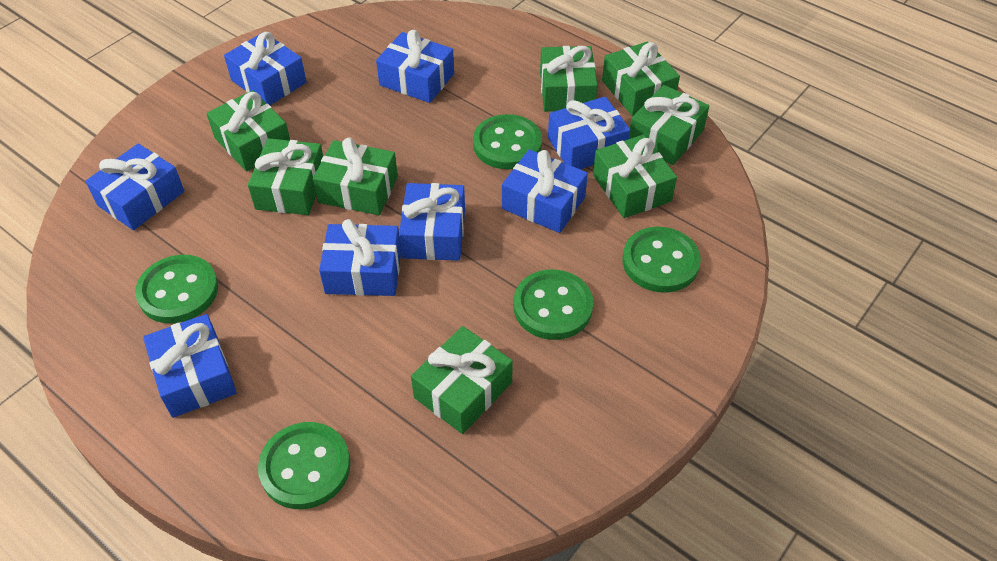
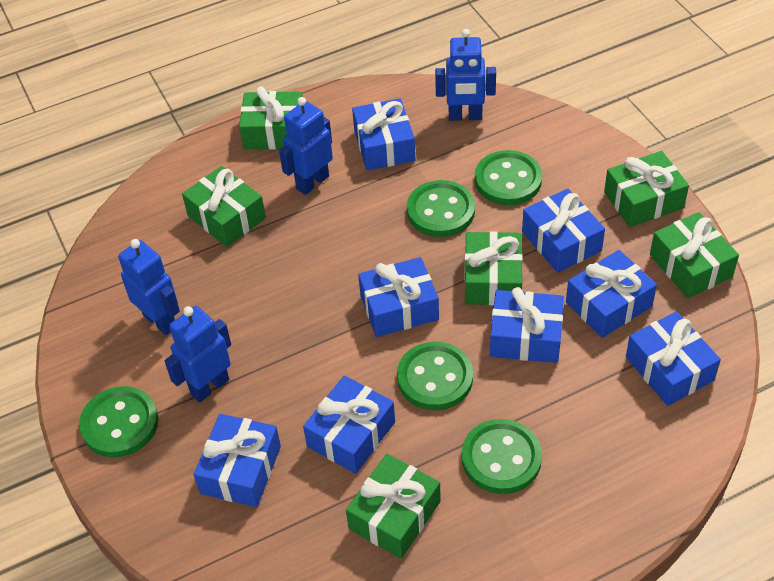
blue robot: 0 -> 4
green gift: 8 -> 6

